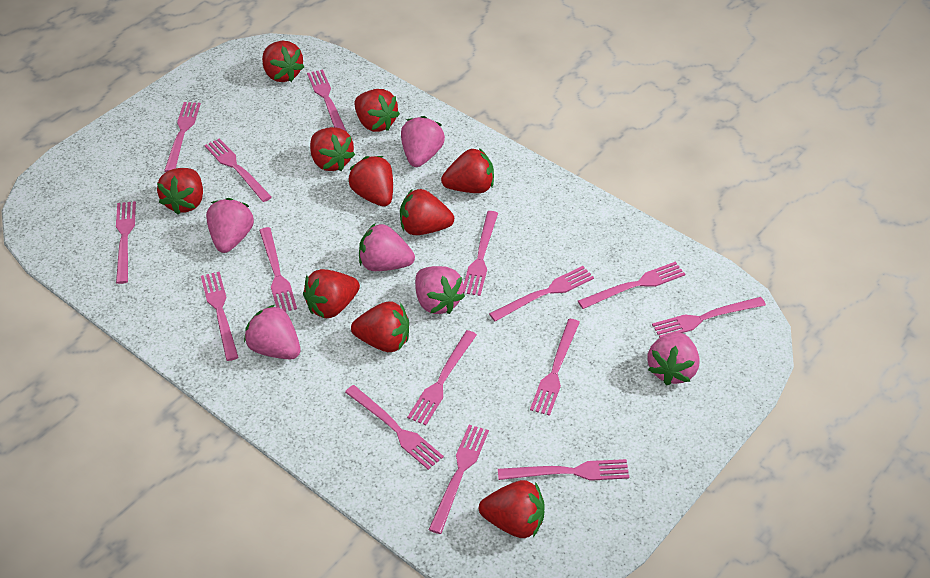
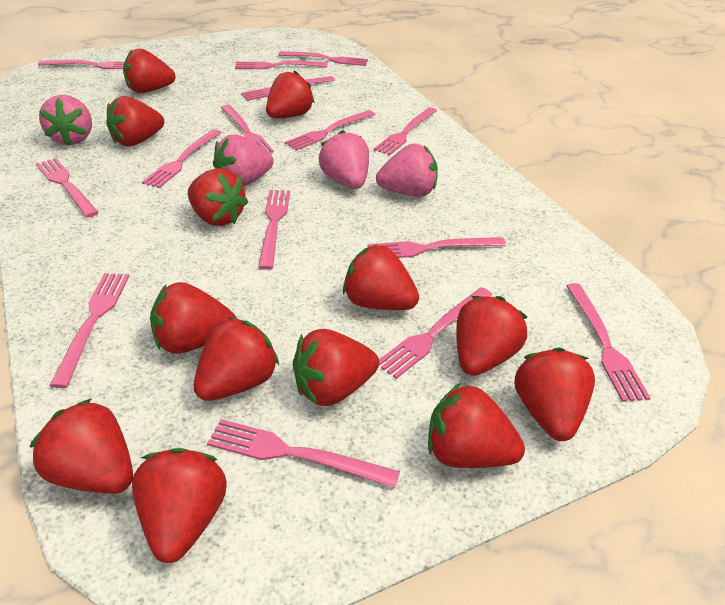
pink strawberry: 6 -> 4
red strawberry: 10 -> 13

